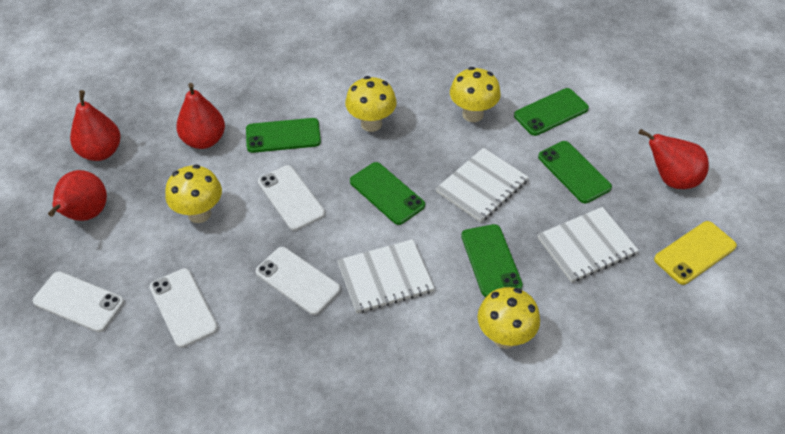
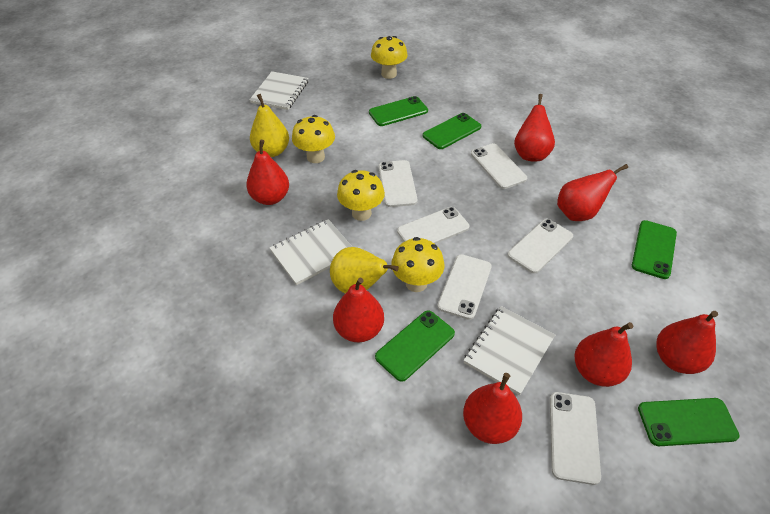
red pear: 4 -> 7
white phone: 4 -> 6
yellow pear: 0 -> 2
yellow phone: 1 -> 0

